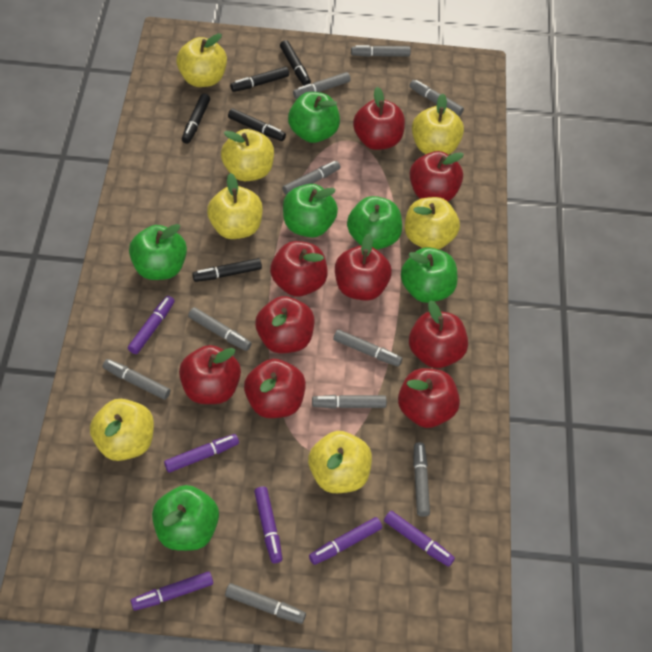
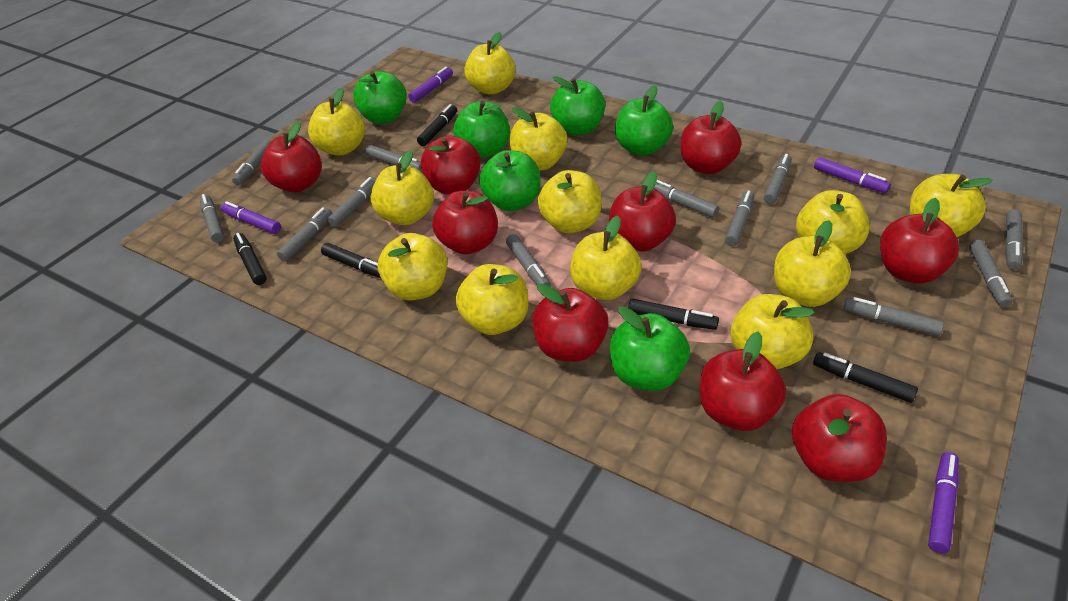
grey marker: 10 -> 12
purple marker: 6 -> 4
yellow apple: 7 -> 12

